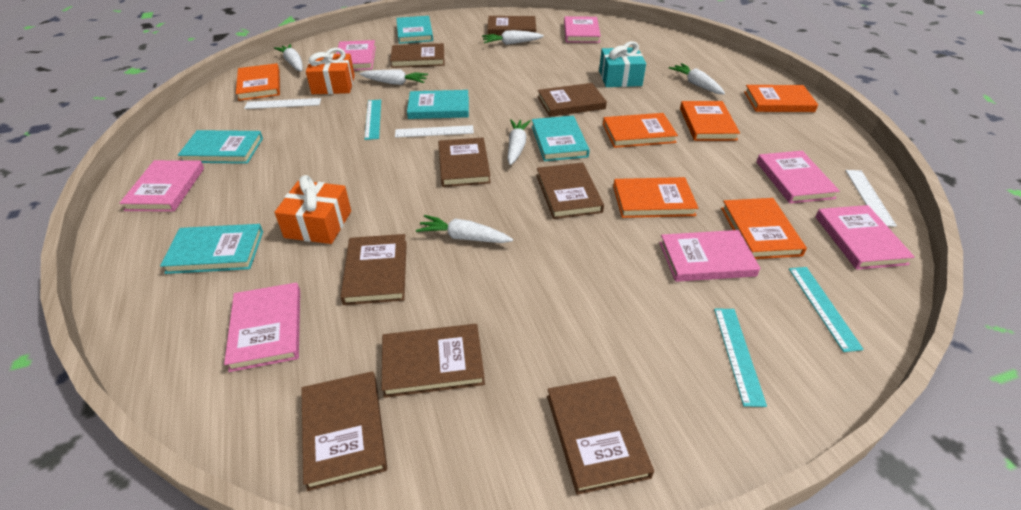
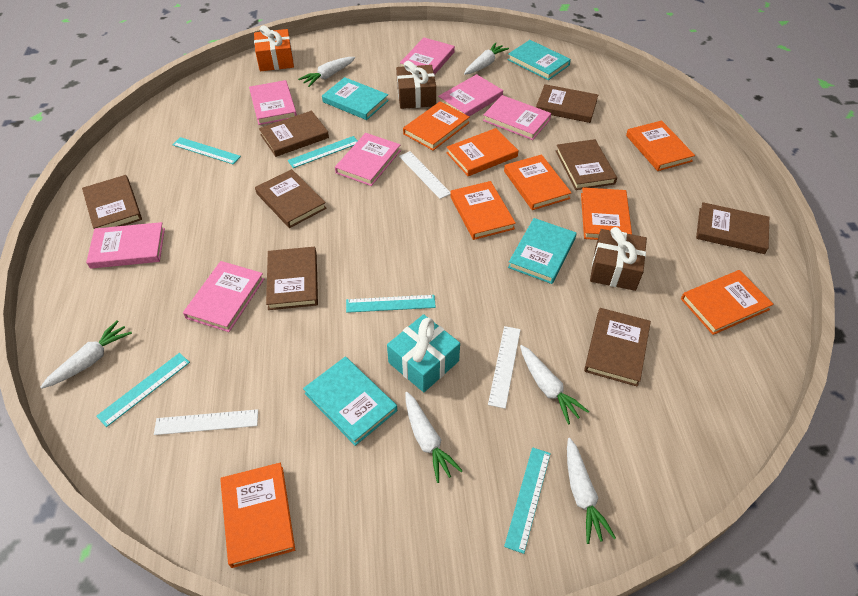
brown book: 9 -> 8
brown gift: 0 -> 2
orange book: 6 -> 8
orange gift: 2 -> 1
turquoise book: 5 -> 4
turquoise ruler: 3 -> 5

